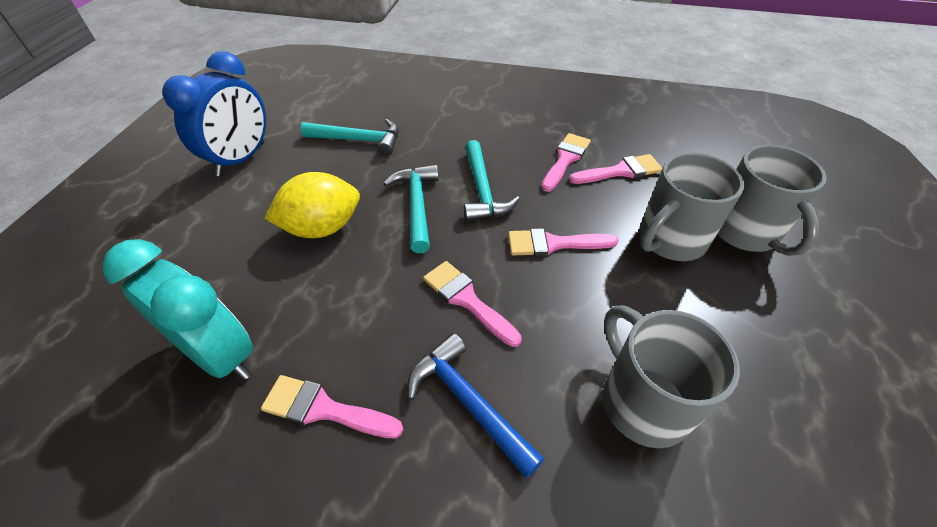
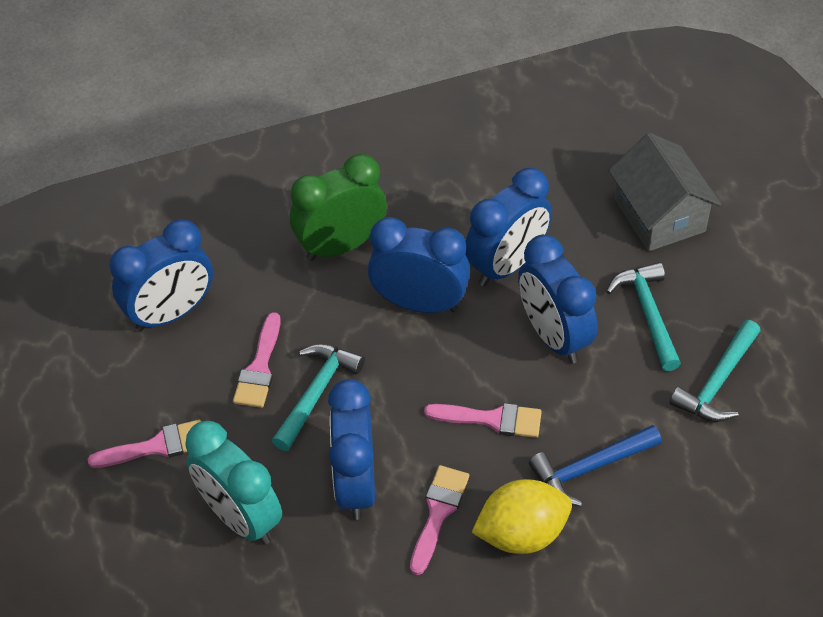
blue clock: 1 -> 5
green clock: 0 -> 1
grey house: 0 -> 1
grey mug: 3 -> 0
pink brush: 5 -> 4

